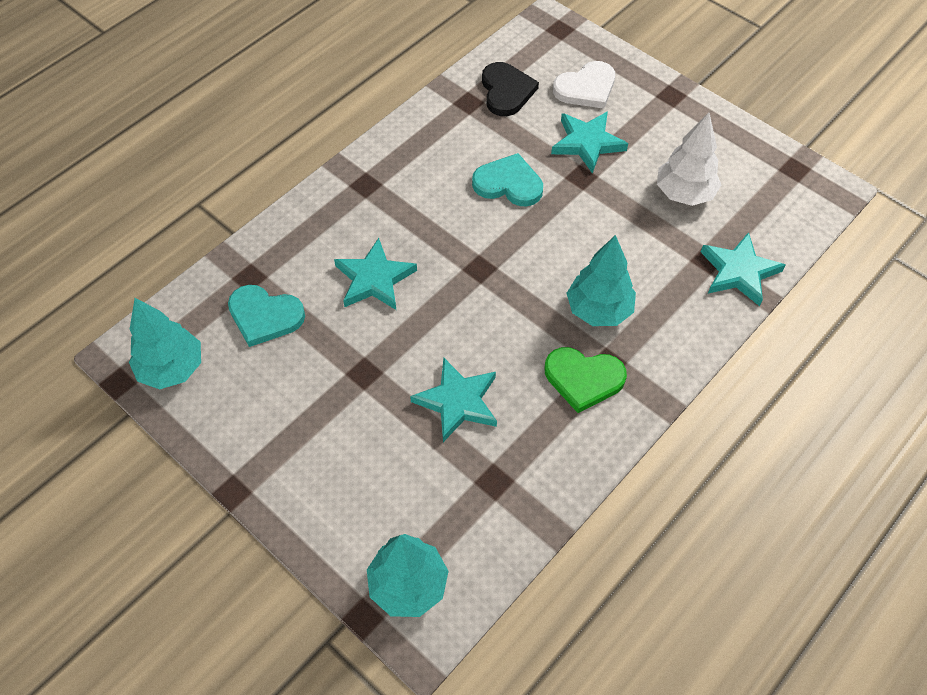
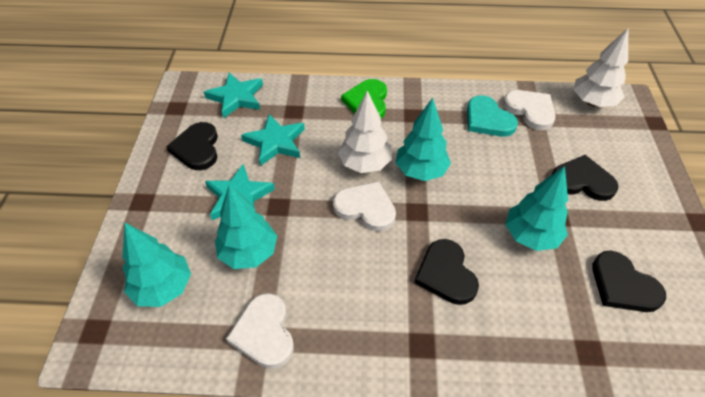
black heart: 1 -> 4
turquoise heart: 2 -> 1
turquoise star: 4 -> 3
turquoise tree: 3 -> 4
white heart: 1 -> 3
white tree: 1 -> 2

